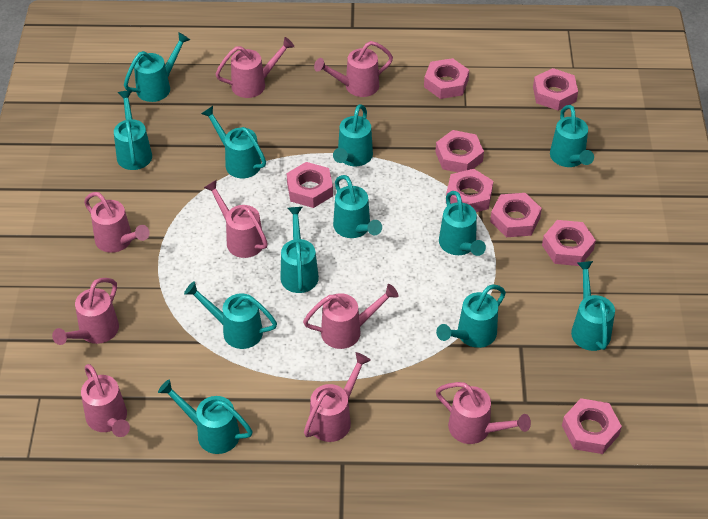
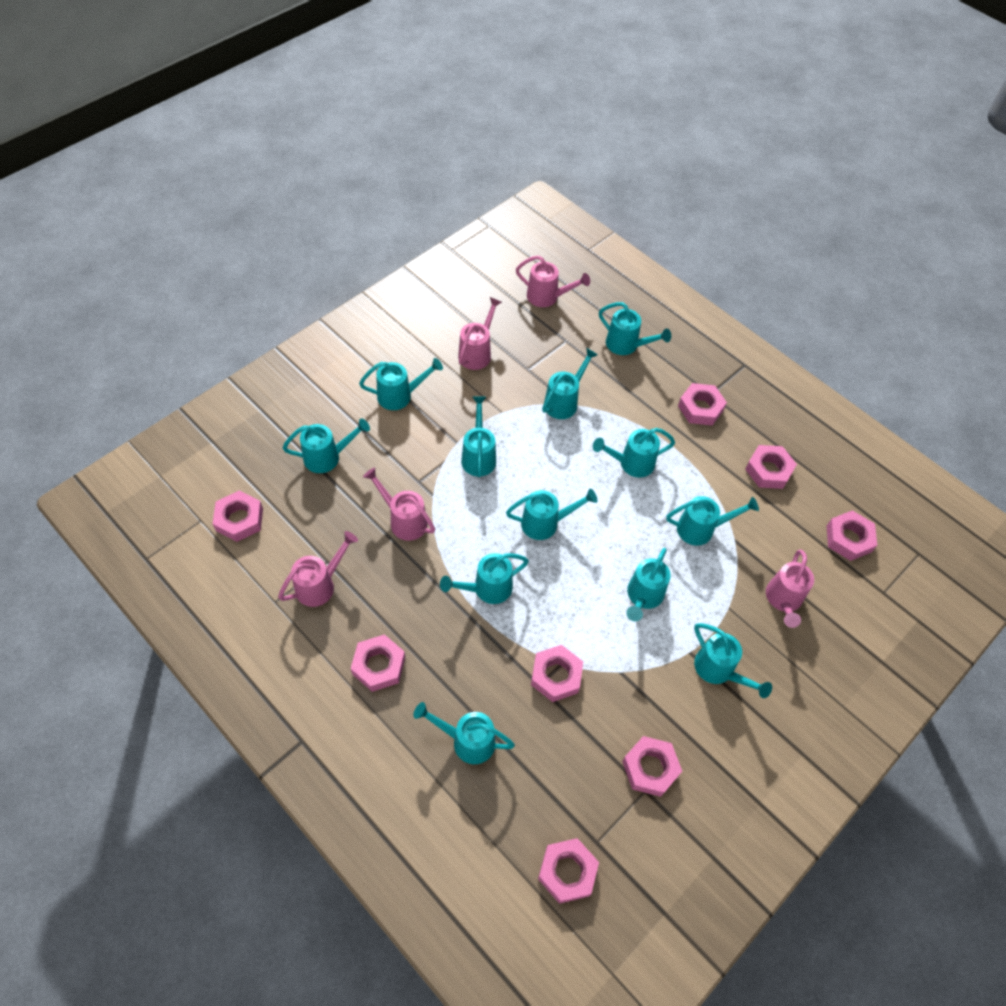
pink watering can: 9 -> 5

